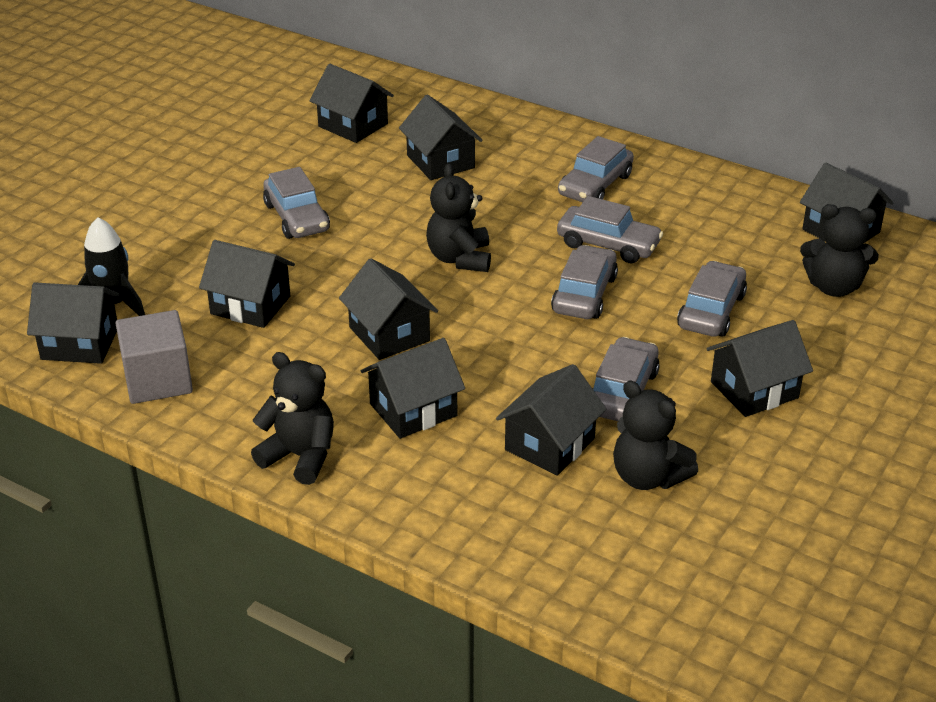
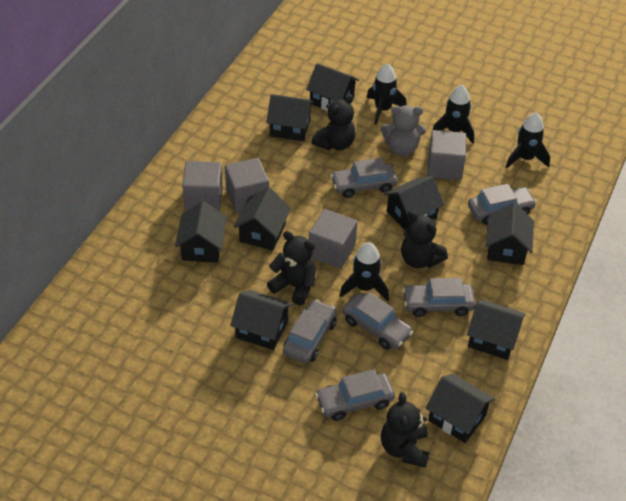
black rocket: 1 -> 4
grey cube: 1 -> 4
grey teddy bear: 0 -> 1

